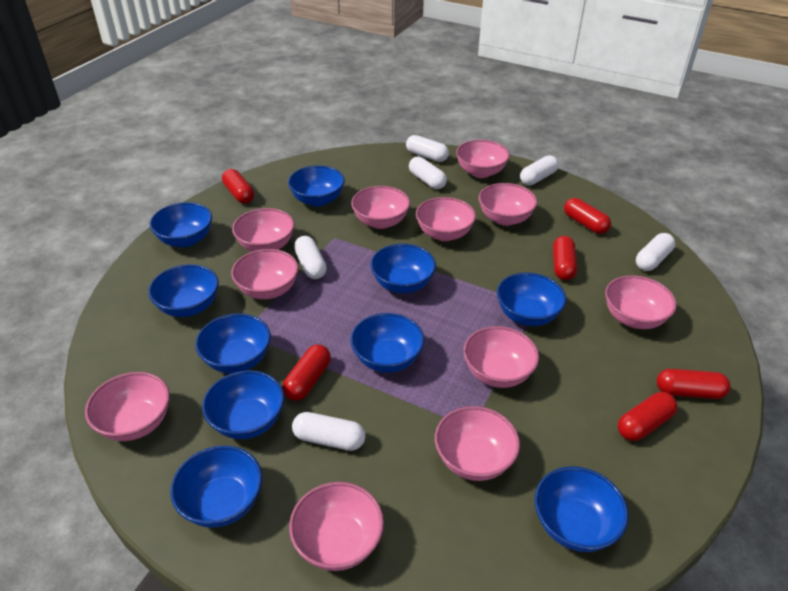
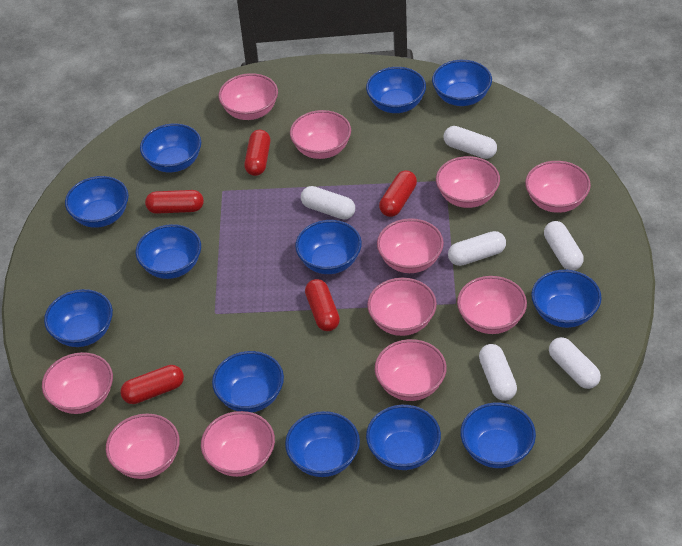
blue bowl: 10 -> 12
red capsule: 6 -> 5

